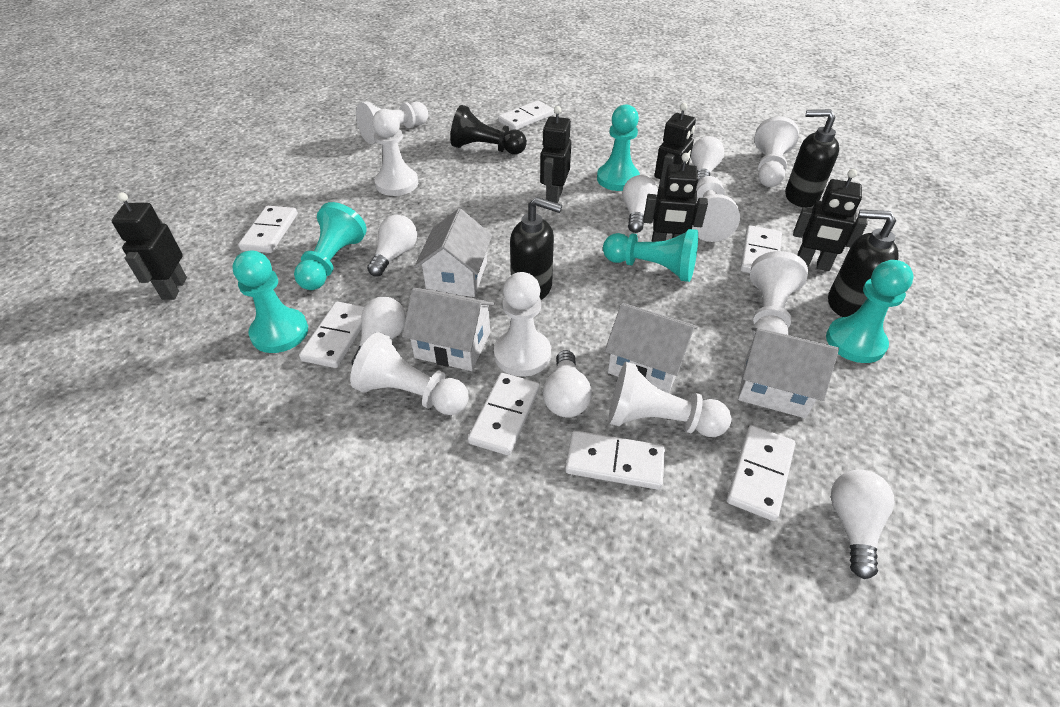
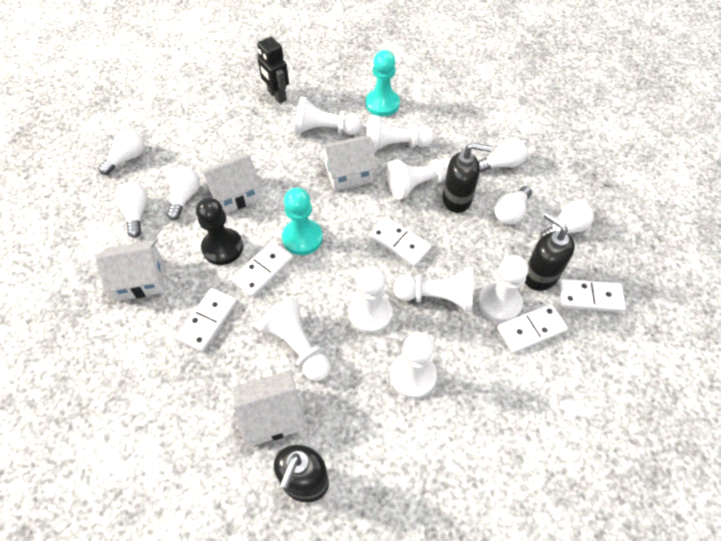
black robot: 5 -> 1
turquoise pawn: 5 -> 2
white domino: 7 -> 5

